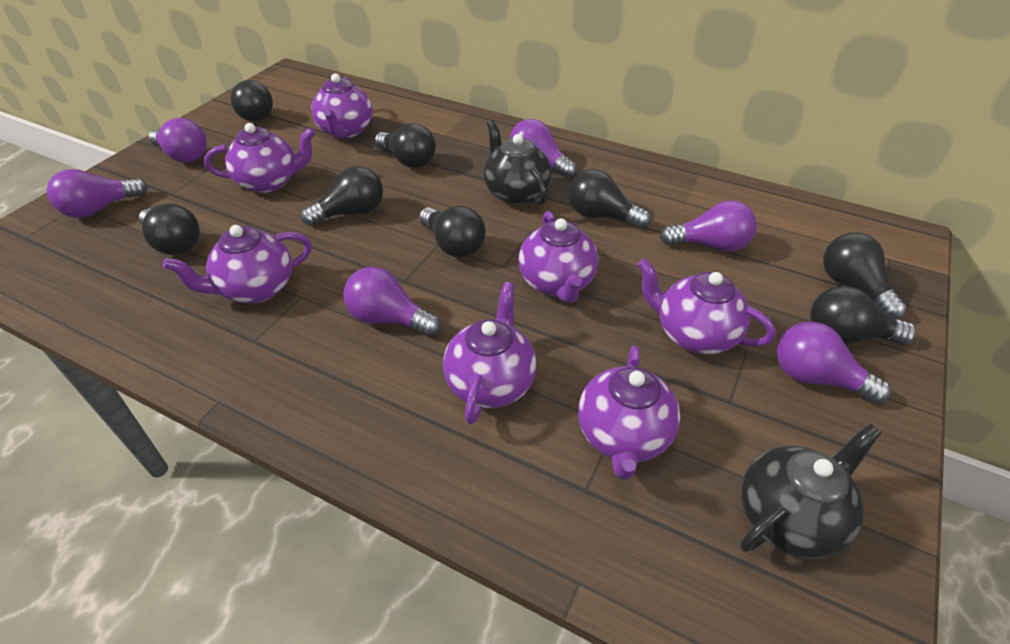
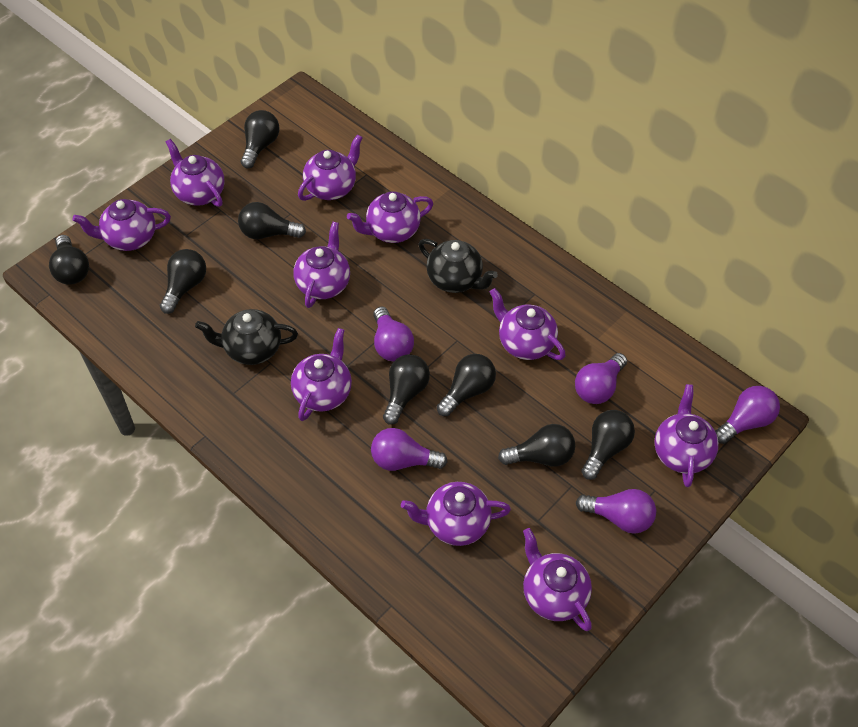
purple light bulb: 6 -> 5
purple teapot: 7 -> 10

